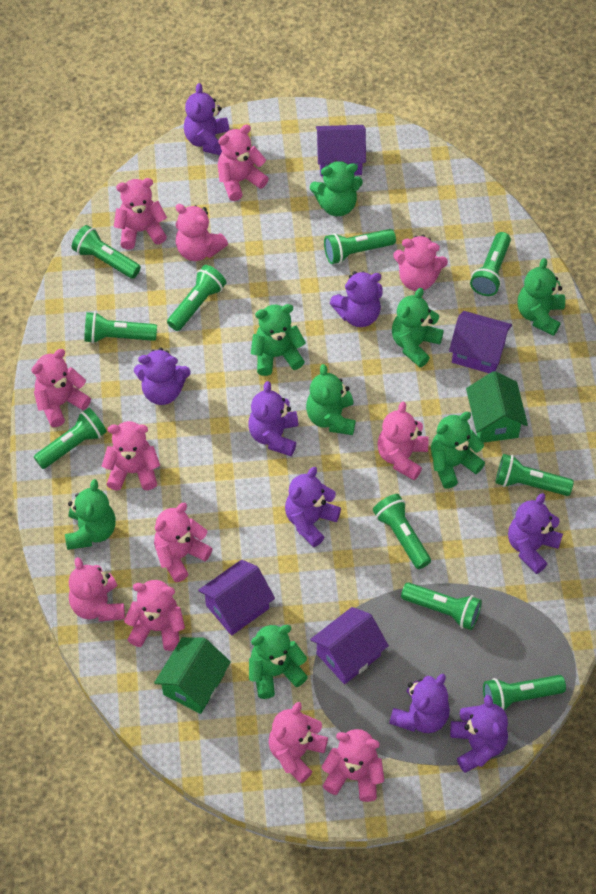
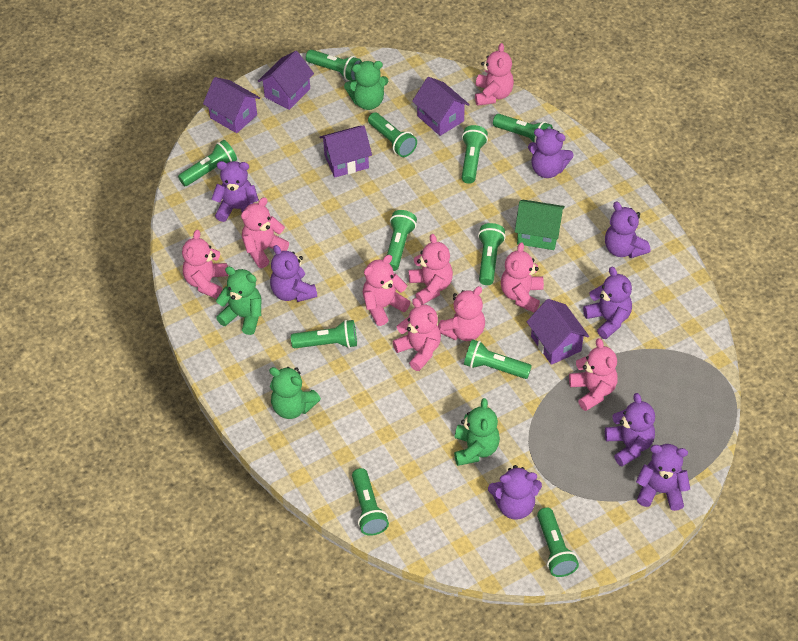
green flashlight: 10 -> 11
green house: 2 -> 1
green teddy bear: 8 -> 4
pink teddy bear: 12 -> 9
purple house: 4 -> 5

